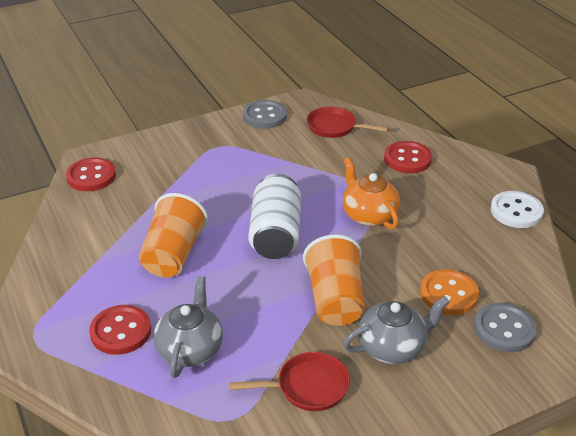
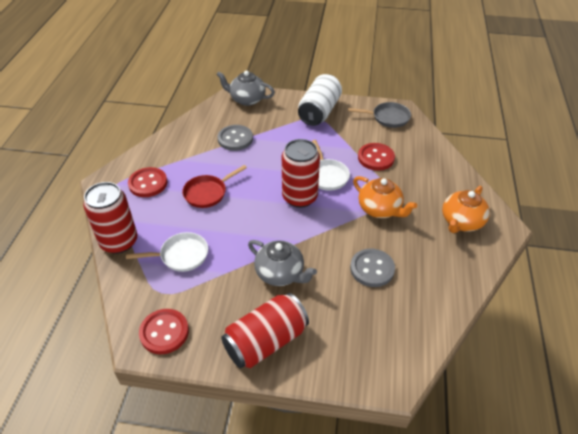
grey pan: 0 -> 1
orange button: 1 -> 0
orange cup: 2 -> 0
orange teapot: 1 -> 2
red can: 0 -> 3
red pan: 2 -> 1
white button: 1 -> 0
white pan: 0 -> 2

